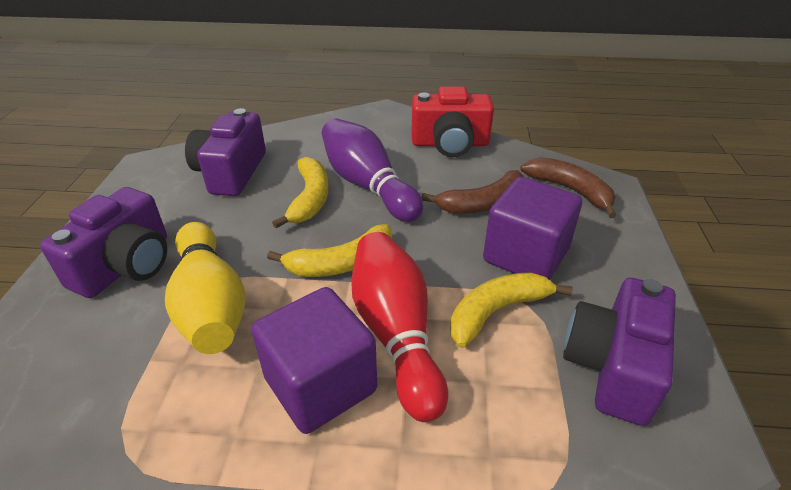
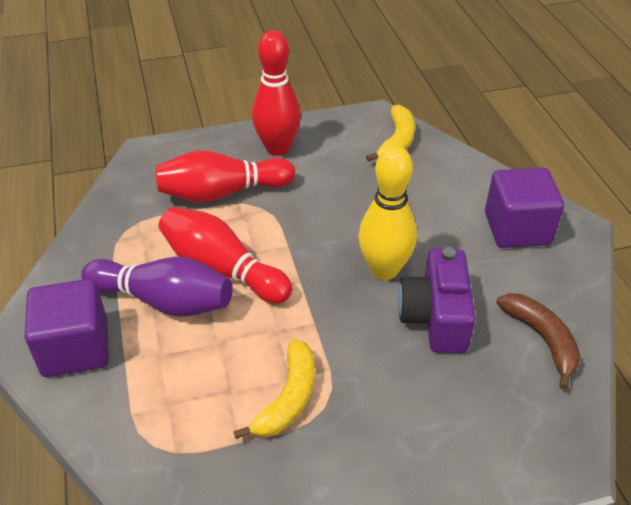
brown banana: 2 -> 1
purple camera: 3 -> 1
red bowling pin: 1 -> 3
red camera: 1 -> 0
yellow banana: 3 -> 2

